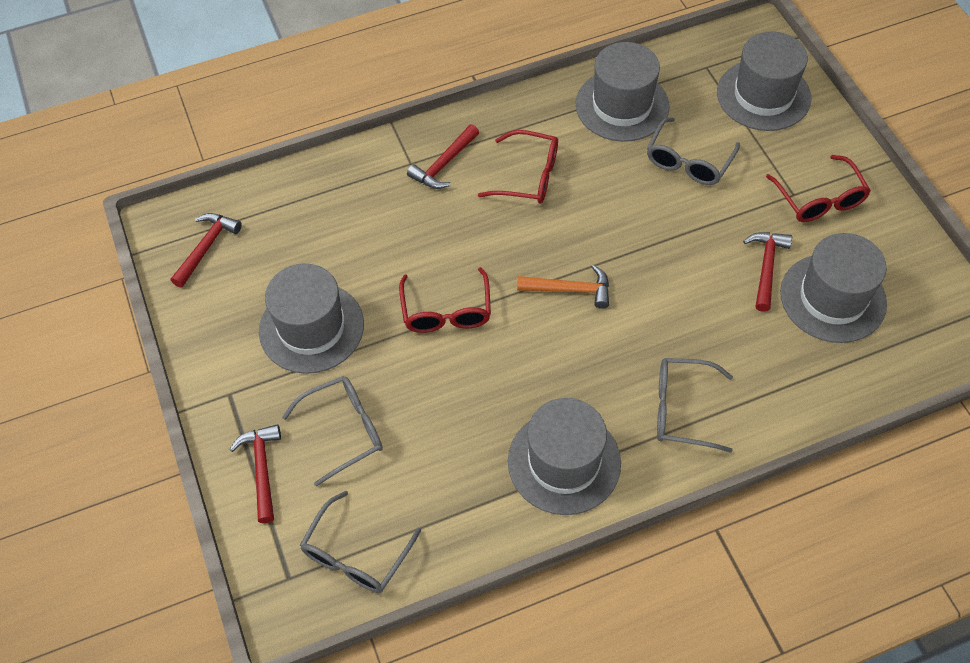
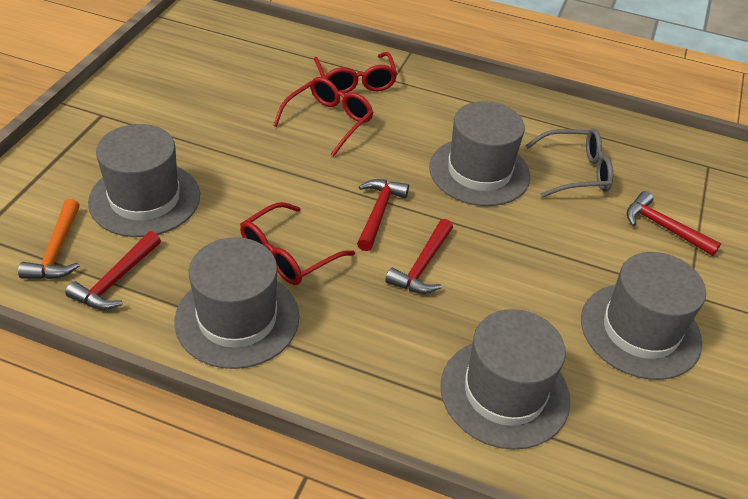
grey glasses: 4 -> 1

